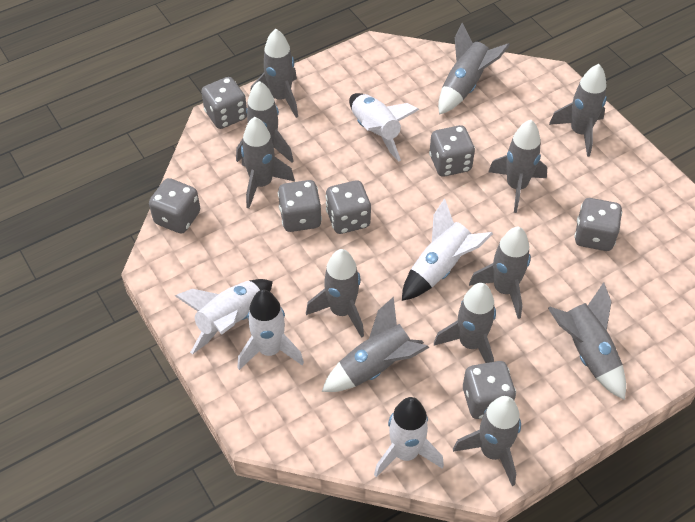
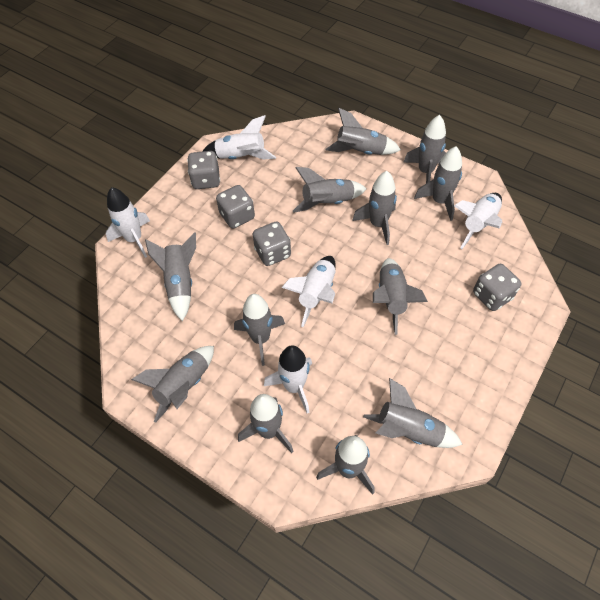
grey dice: 7 -> 4

